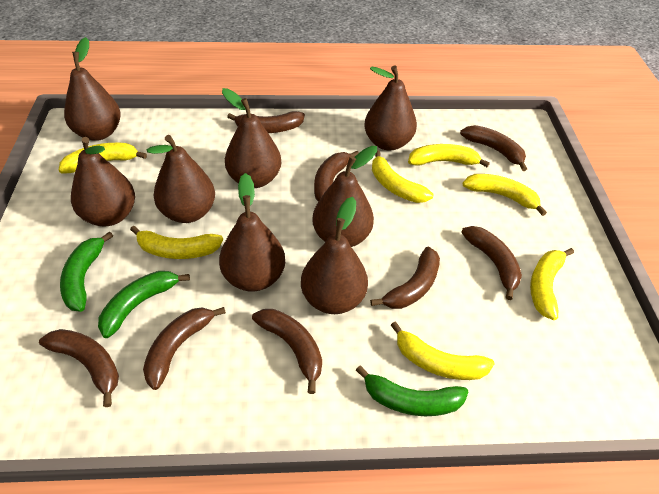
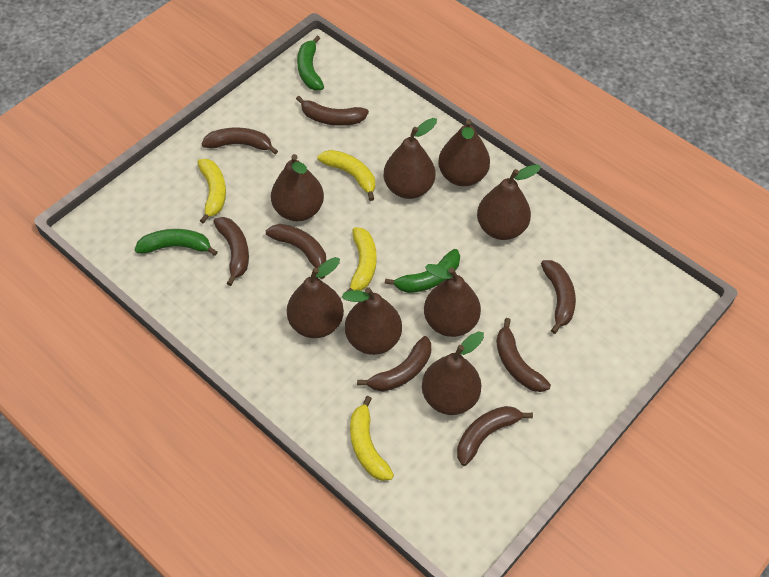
yellow banana: 7 -> 4

